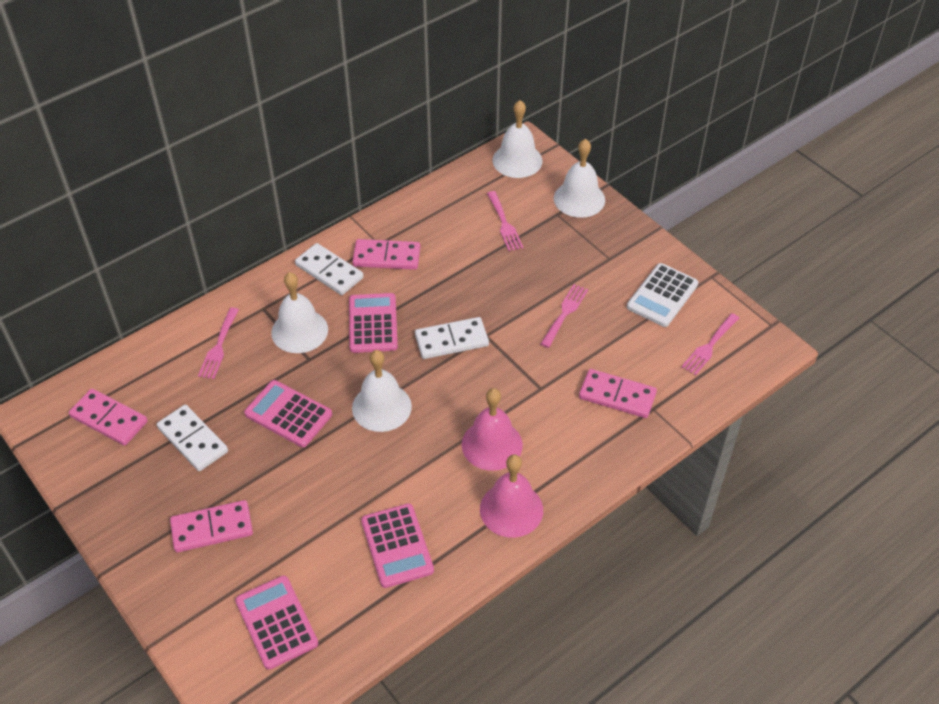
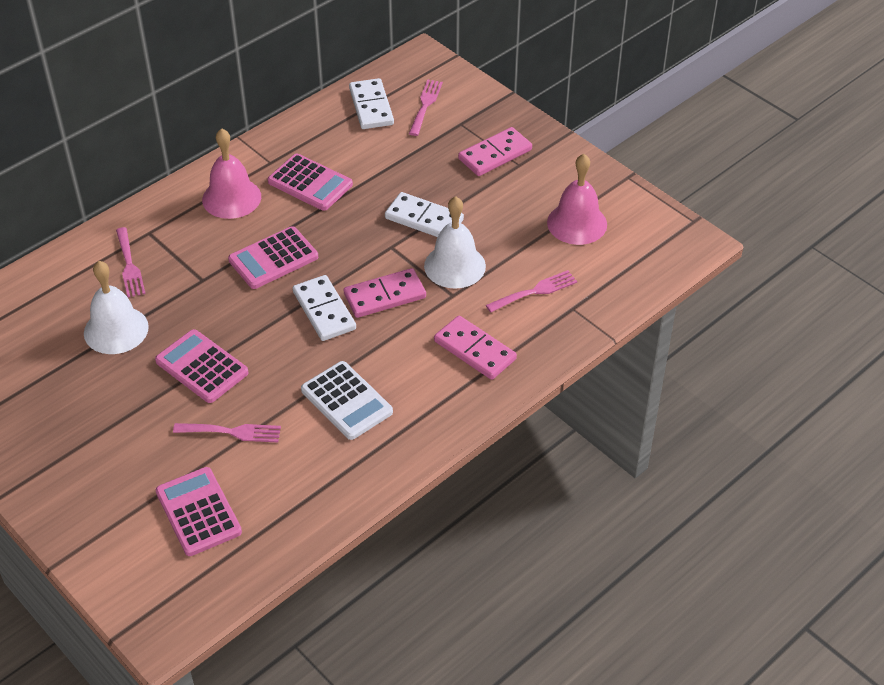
pink domino: 4 -> 3
white bell: 4 -> 2

